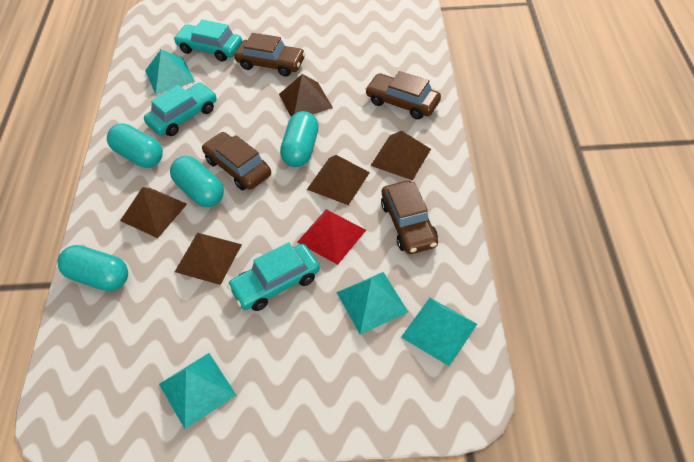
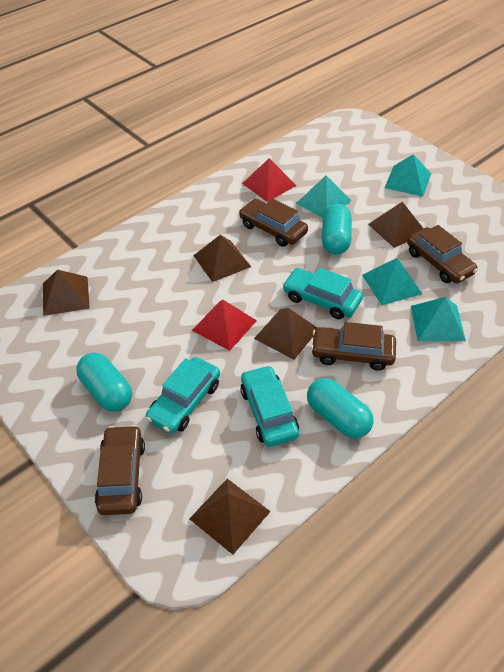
red pyramid: 1 -> 2
turquoise capsule: 4 -> 3

